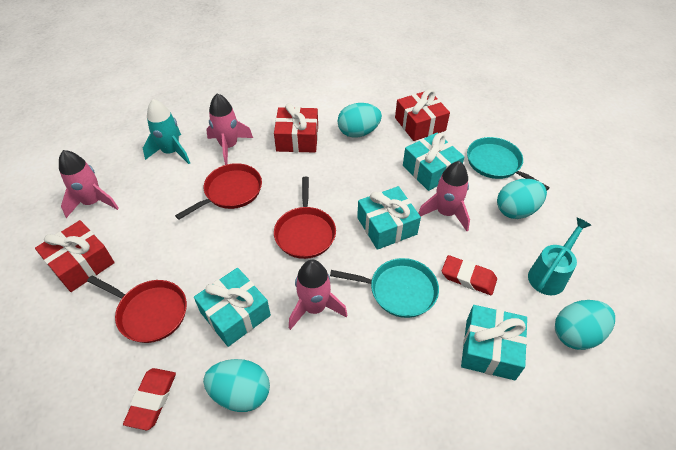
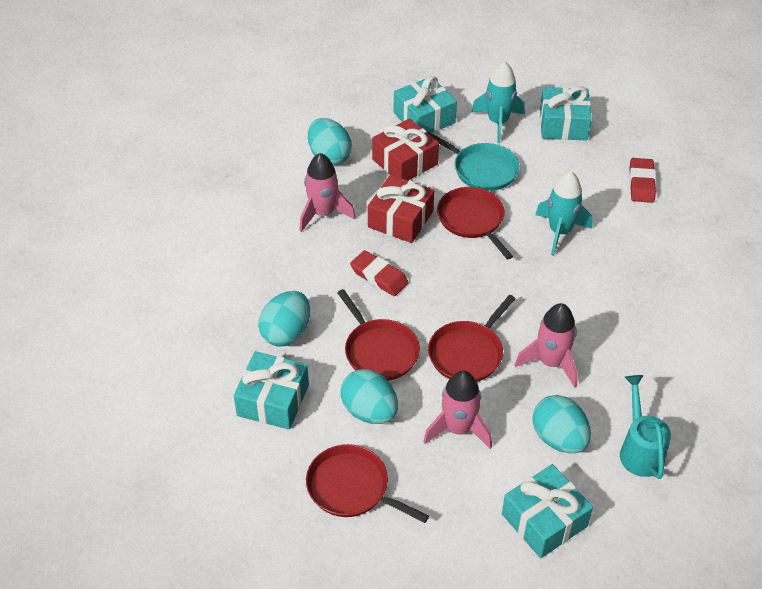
pink rocket: 4 -> 3
red gift: 3 -> 2
red pan: 3 -> 4
turquoise pan: 2 -> 1
turquoise rocket: 1 -> 2

